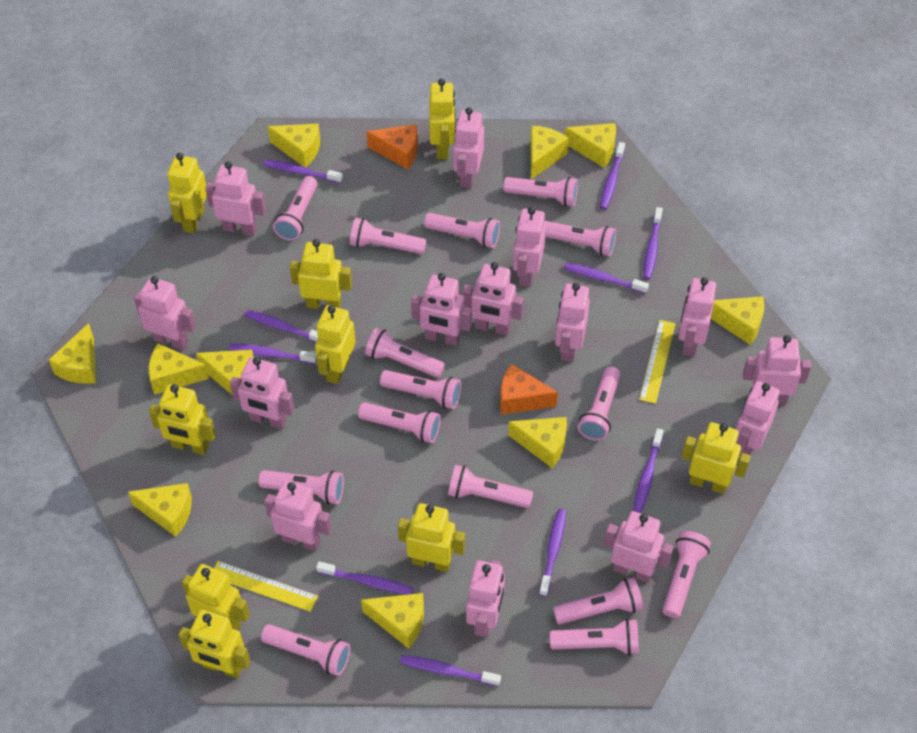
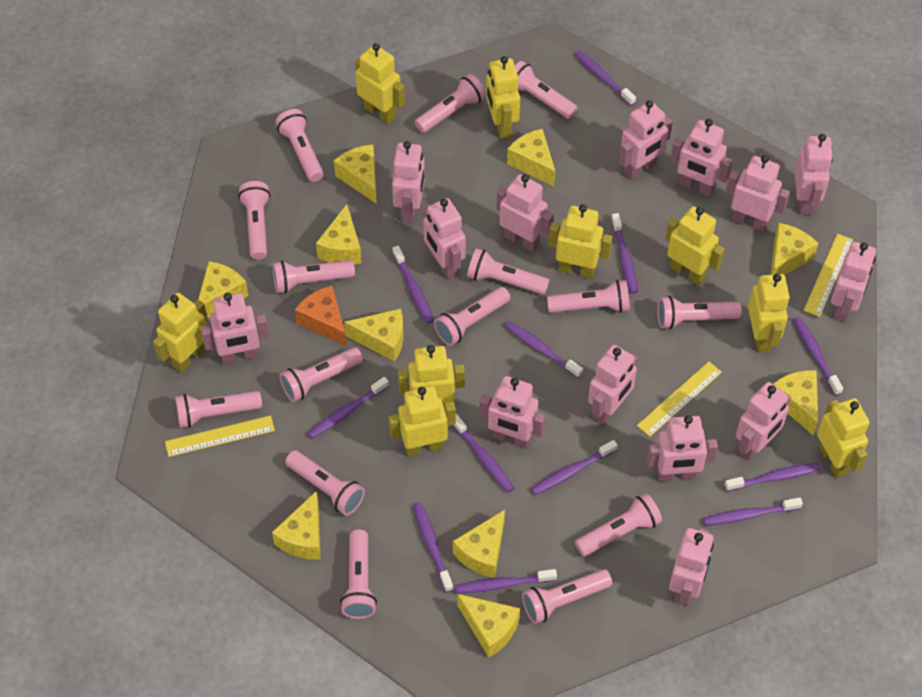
orange cheese: 2 -> 1
purple toothbrush: 10 -> 12
yellow ruler: 2 -> 3

